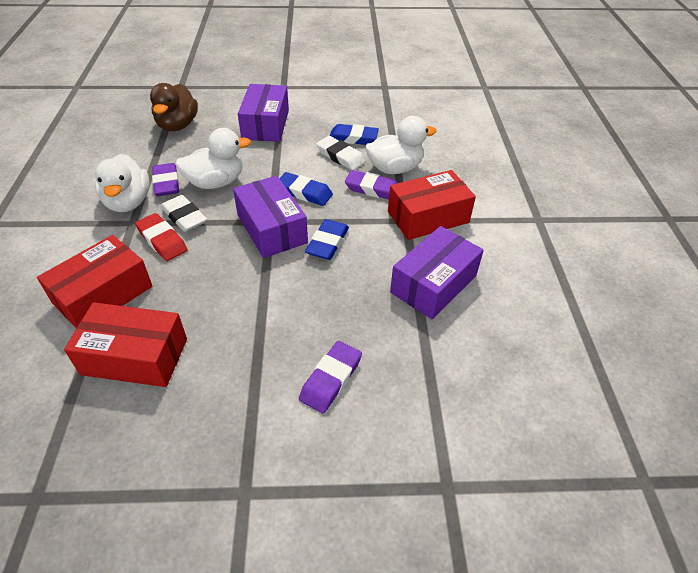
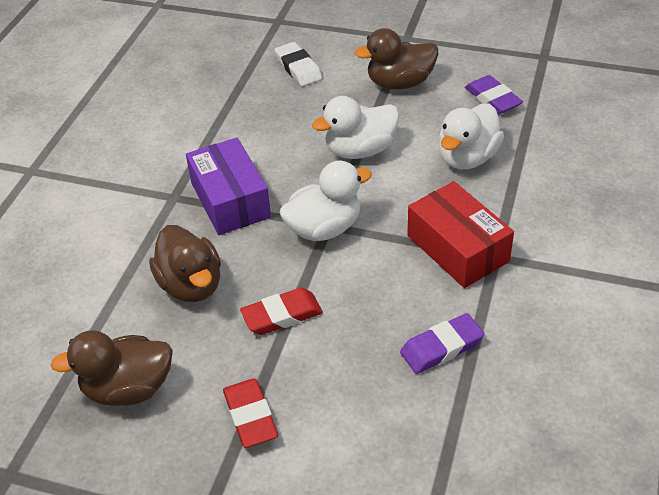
blue eraser: 3 -> 0
brown duck: 1 -> 3
purple box: 3 -> 1
purple eraser: 3 -> 2
red box: 3 -> 1
red eraser: 1 -> 2
white eraser: 2 -> 1

